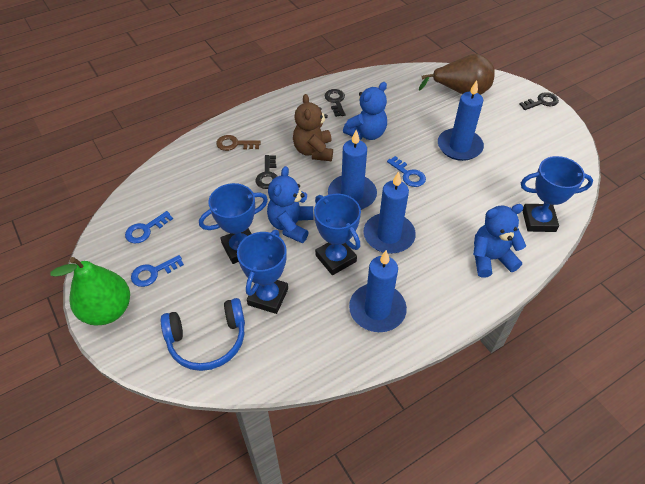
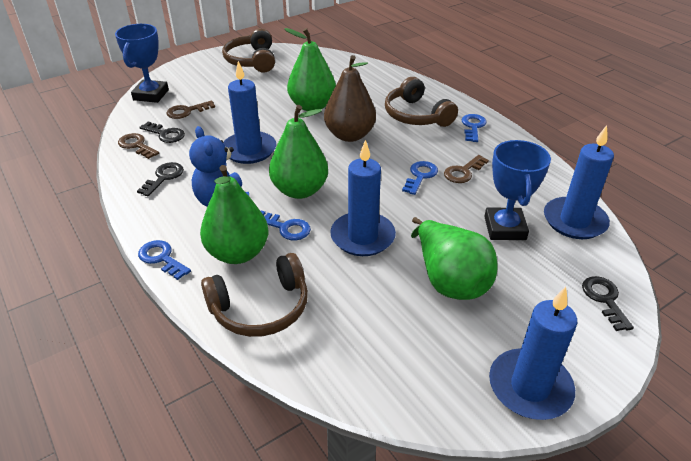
blue headphones: 1 -> 0
blue key: 3 -> 4
blue teddy bear: 3 -> 1
blue trophy: 4 -> 2
brown headphones: 0 -> 3
brown key: 1 -> 3
brown teddy bear: 1 -> 0
green pear: 1 -> 4

